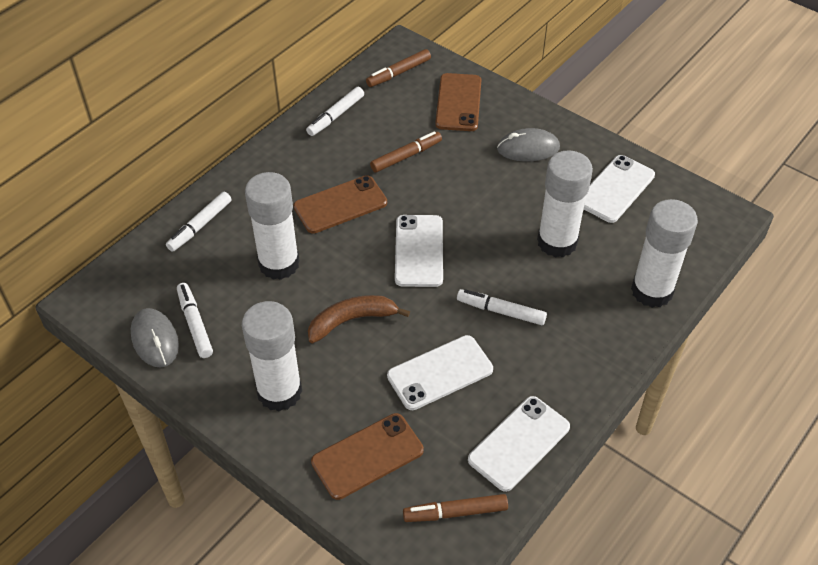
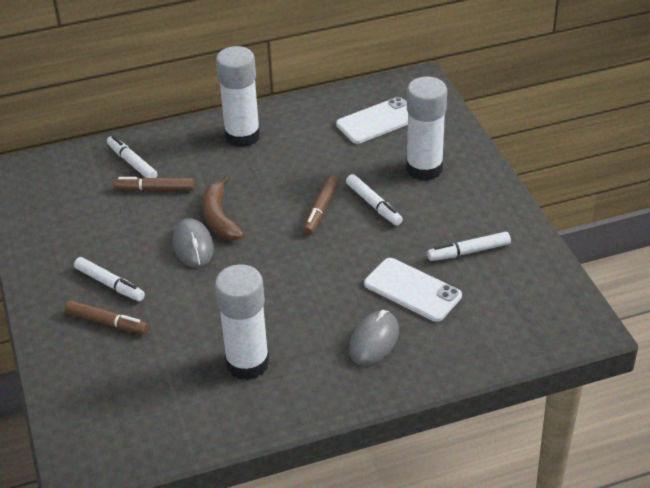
brown phone: 3 -> 0
white glue stick: 4 -> 3
white phone: 4 -> 2

